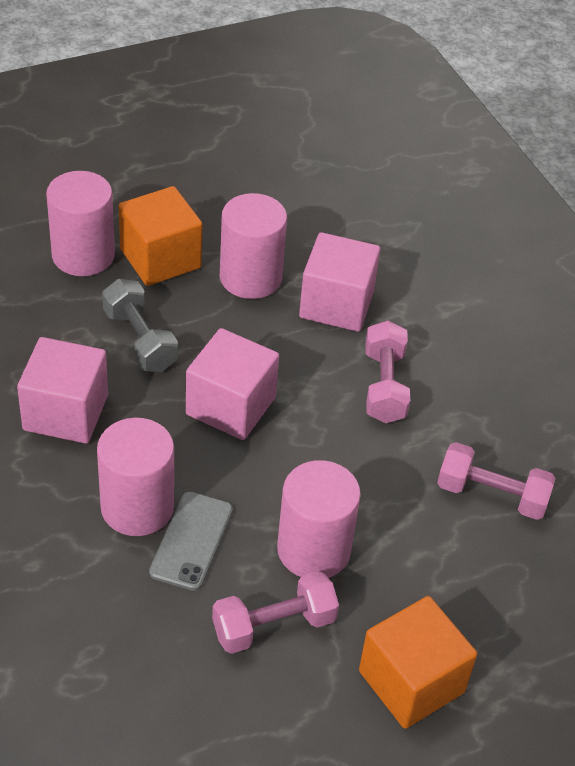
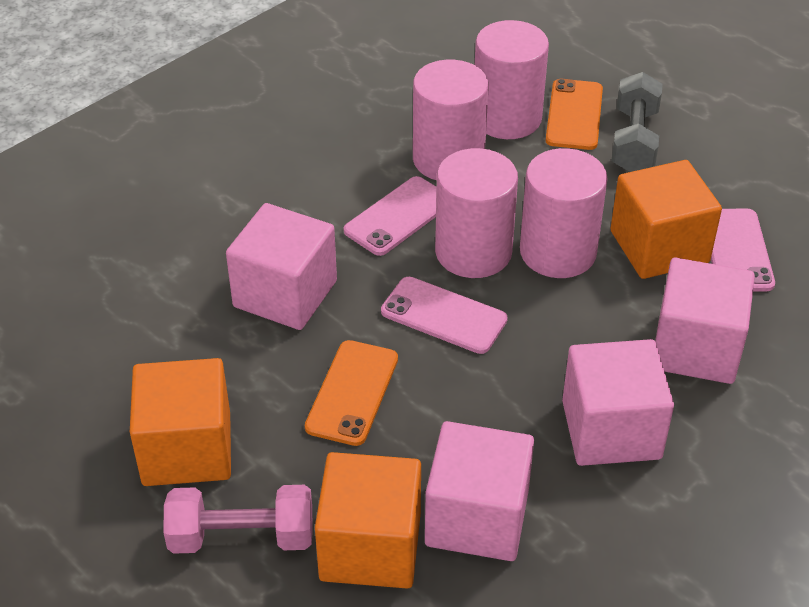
grey phone: 1 -> 0
orange cube: 2 -> 3
orange phone: 0 -> 2
pink cube: 3 -> 4
pink dumbbell: 3 -> 1
pink phone: 0 -> 3

